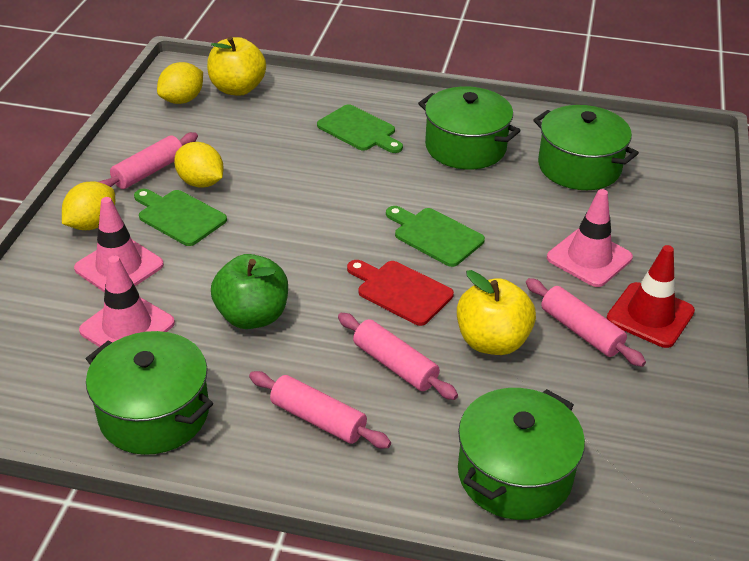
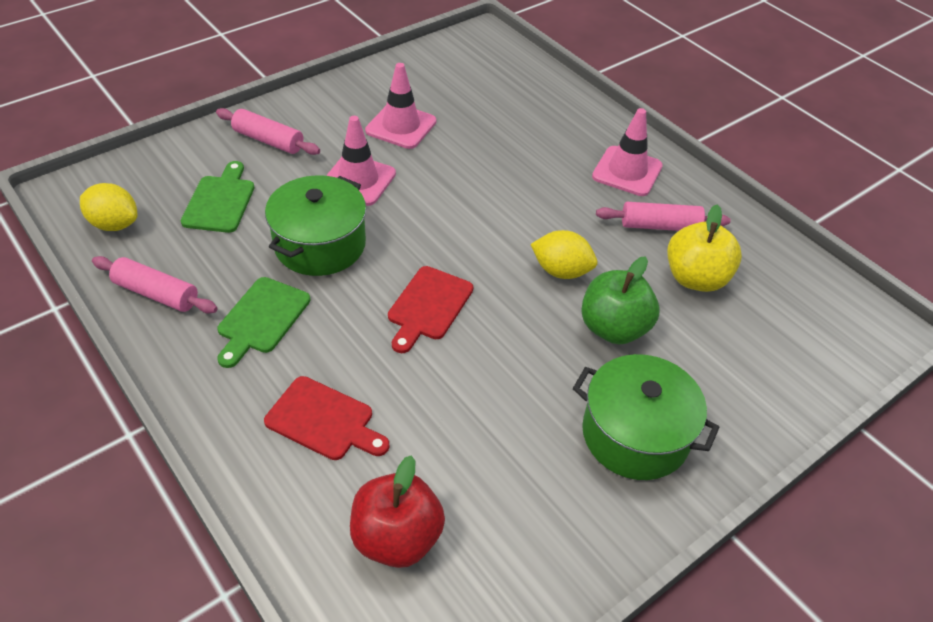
green cutting board: 3 -> 2
green pot: 4 -> 2
pink rolling pin: 4 -> 3
red apple: 0 -> 1
red cutting board: 1 -> 2
red traffic cone: 1 -> 0
yellow apple: 2 -> 1
yellow lemon: 3 -> 2

